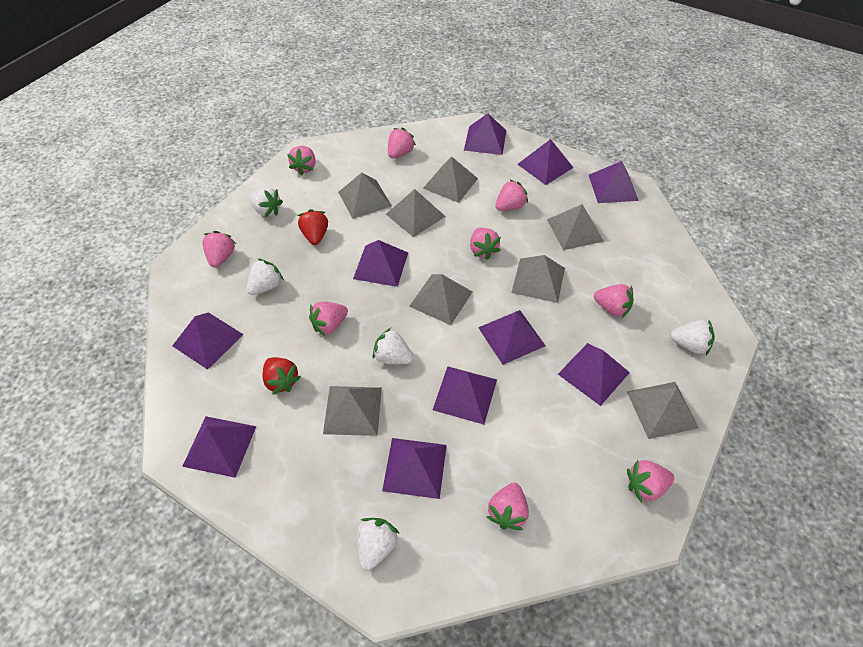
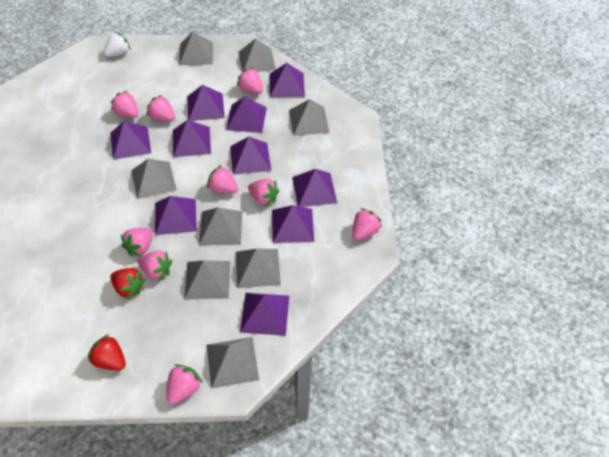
white strawberry: 5 -> 1

